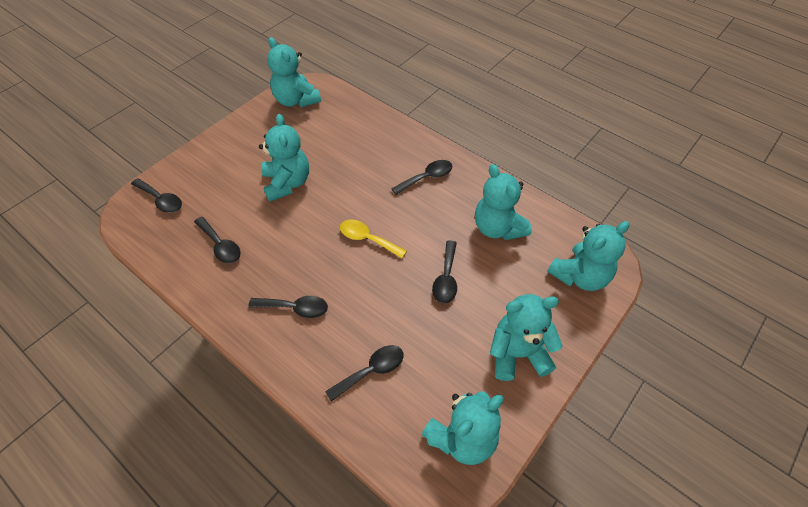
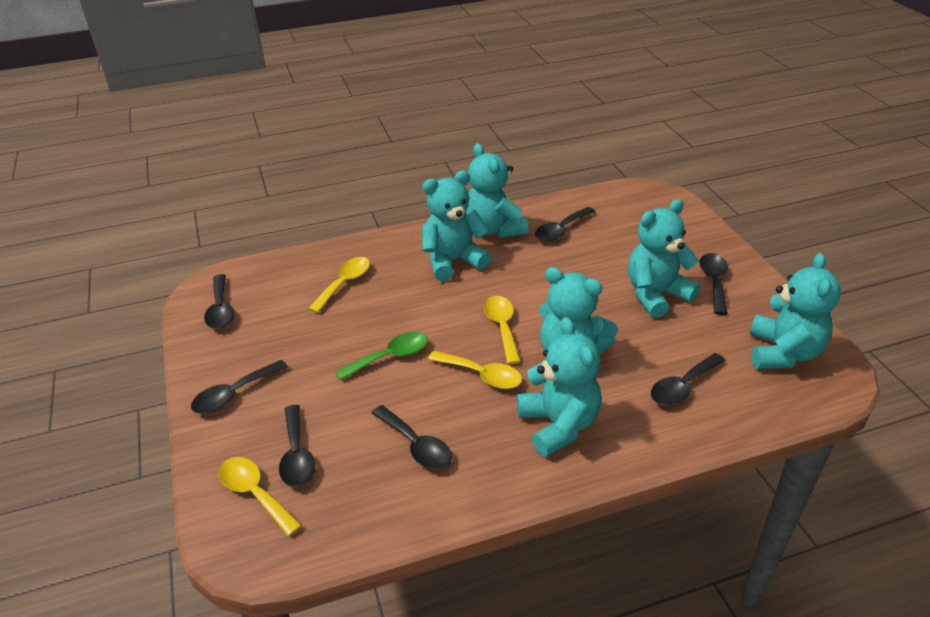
black spoon: 6 -> 7
green spoon: 0 -> 1
yellow spoon: 1 -> 4

